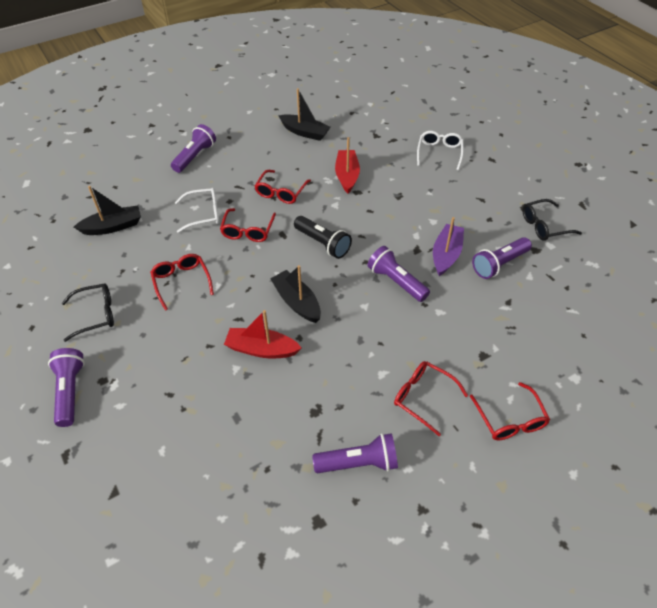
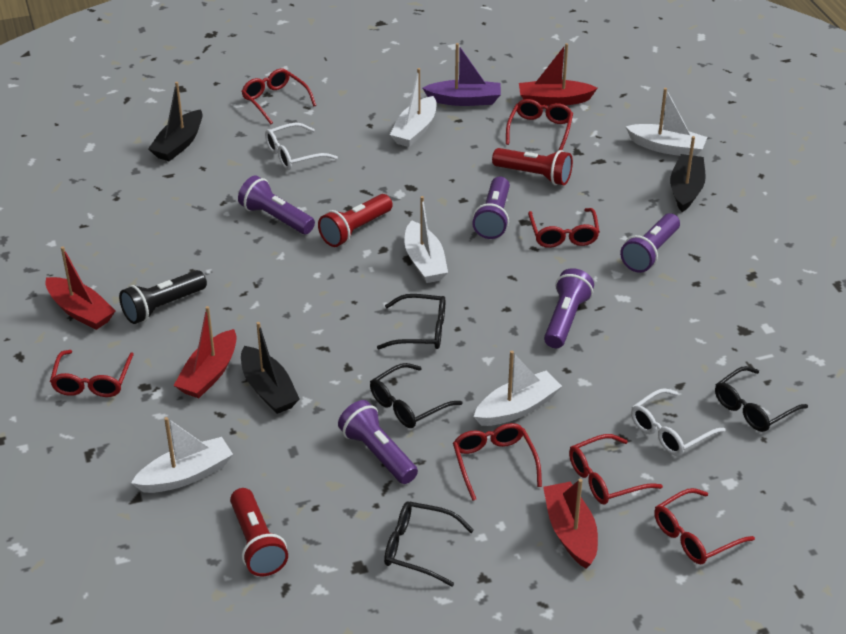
black glasses: 2 -> 4
red boat: 2 -> 4
red flashlight: 0 -> 3
red glasses: 5 -> 7
white boat: 0 -> 5

